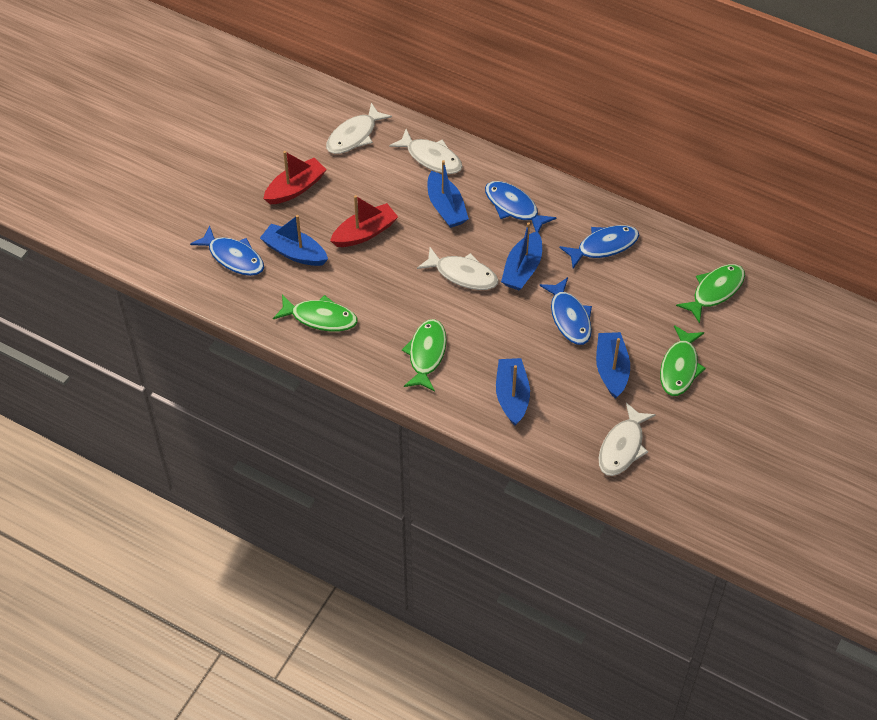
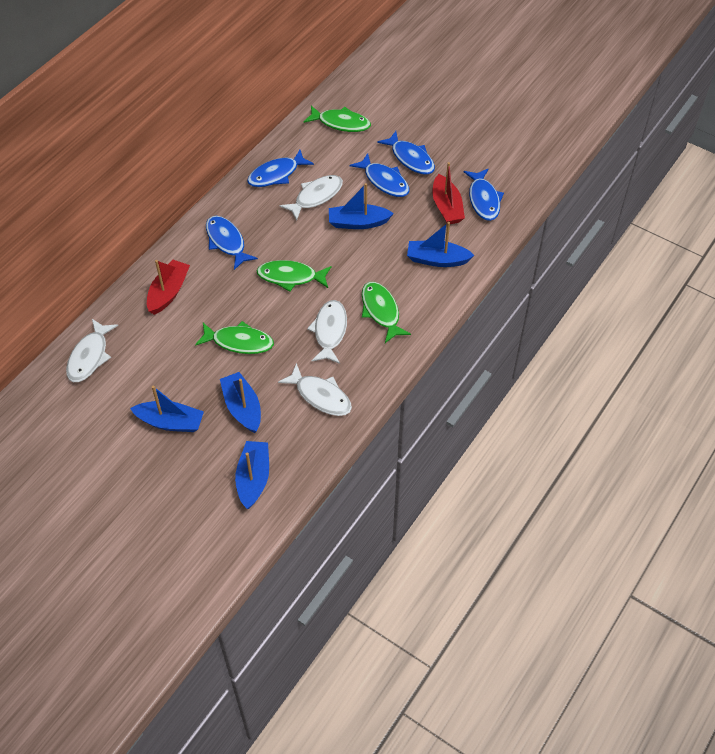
blue fish: 4 -> 5

